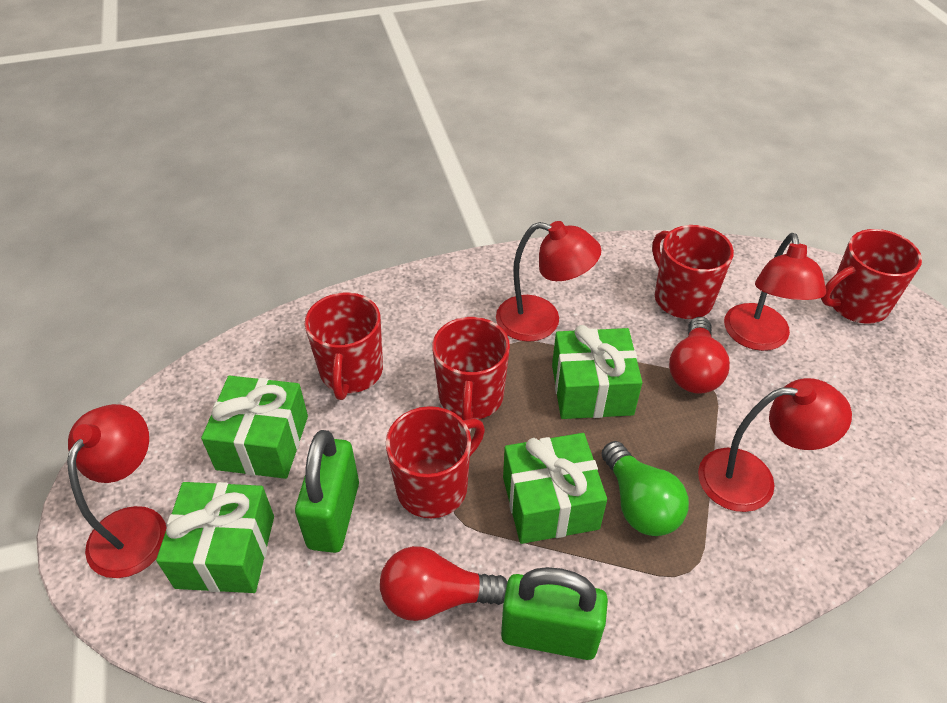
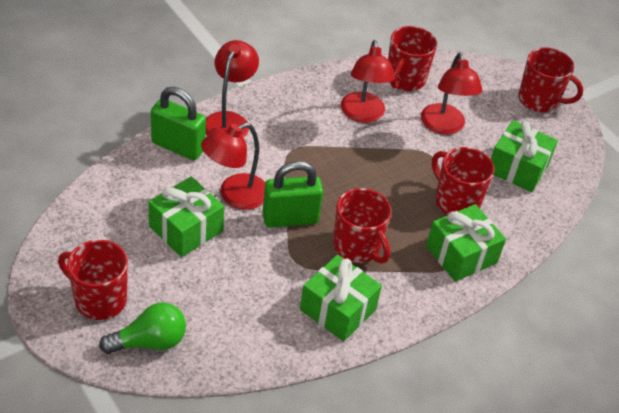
red light bulb: 2 -> 0

